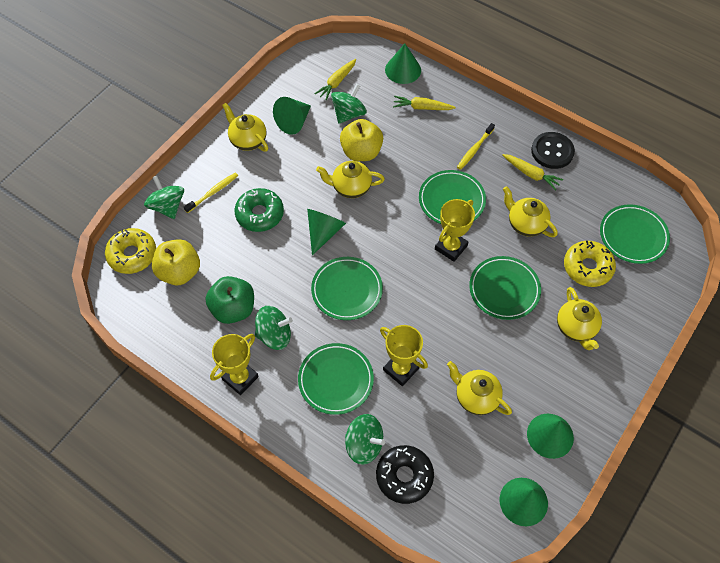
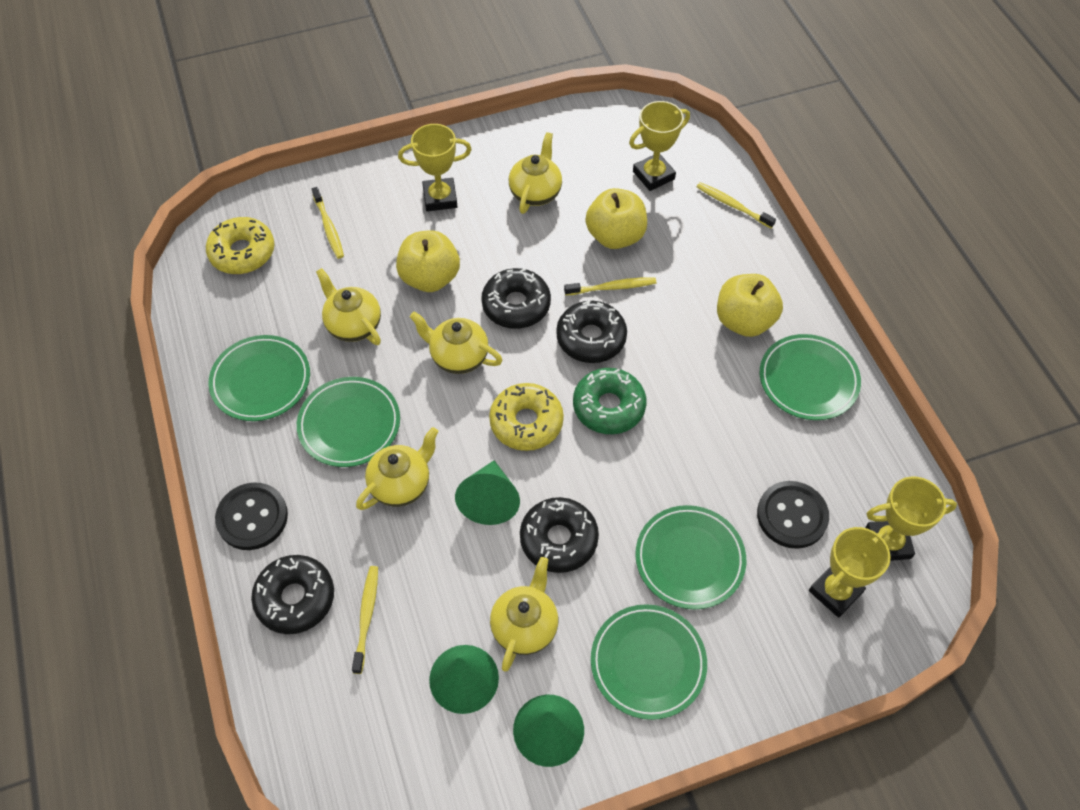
black button: 1 -> 2
black donut: 1 -> 4
green apple: 1 -> 0
green cone: 5 -> 3
green spinning top: 4 -> 0
yellow apple: 2 -> 3
yellow carrot: 3 -> 0
yellow toothbrush: 2 -> 4
yellow trophy: 3 -> 4

